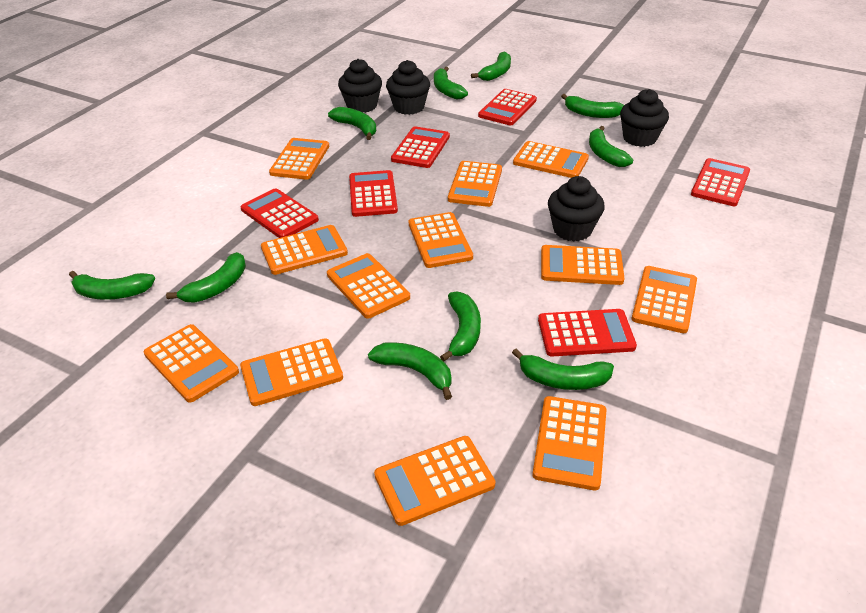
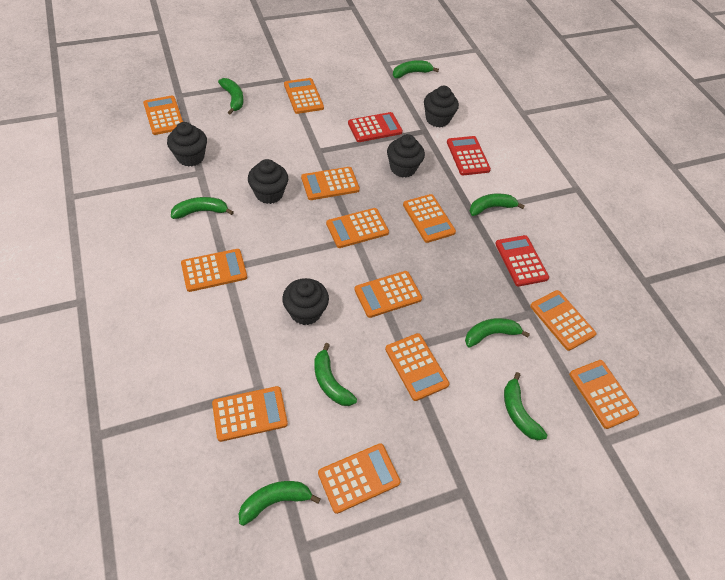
black cupcake: 4 -> 5
green banana: 10 -> 8
red calculator: 6 -> 3

